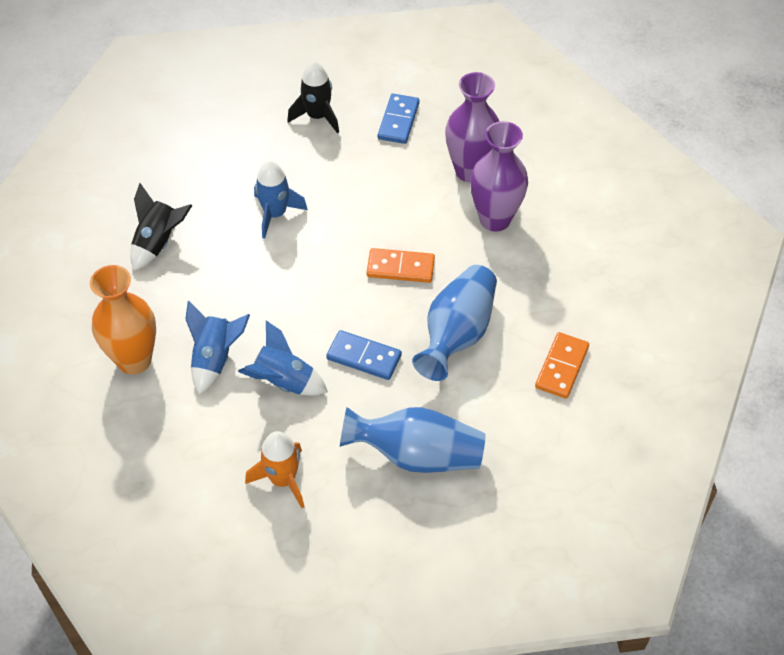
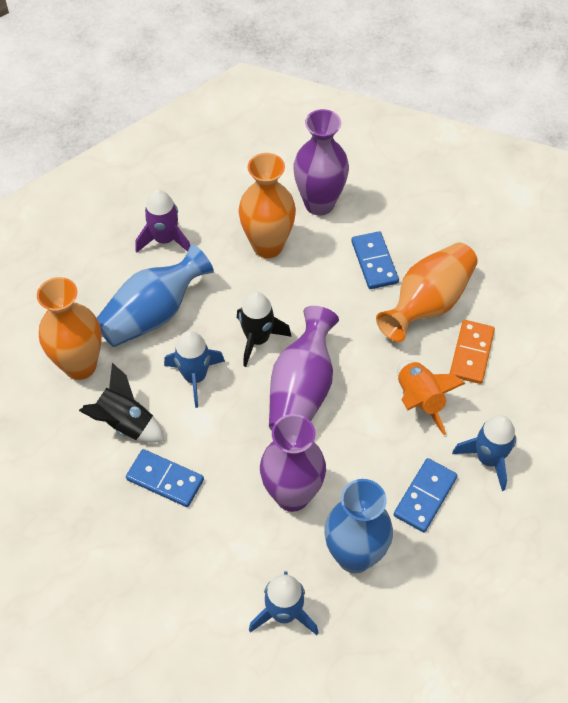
blue domino: 2 -> 3
orange domino: 2 -> 1
orange vase: 1 -> 3
purple rocket: 0 -> 1
purple vase: 2 -> 3

